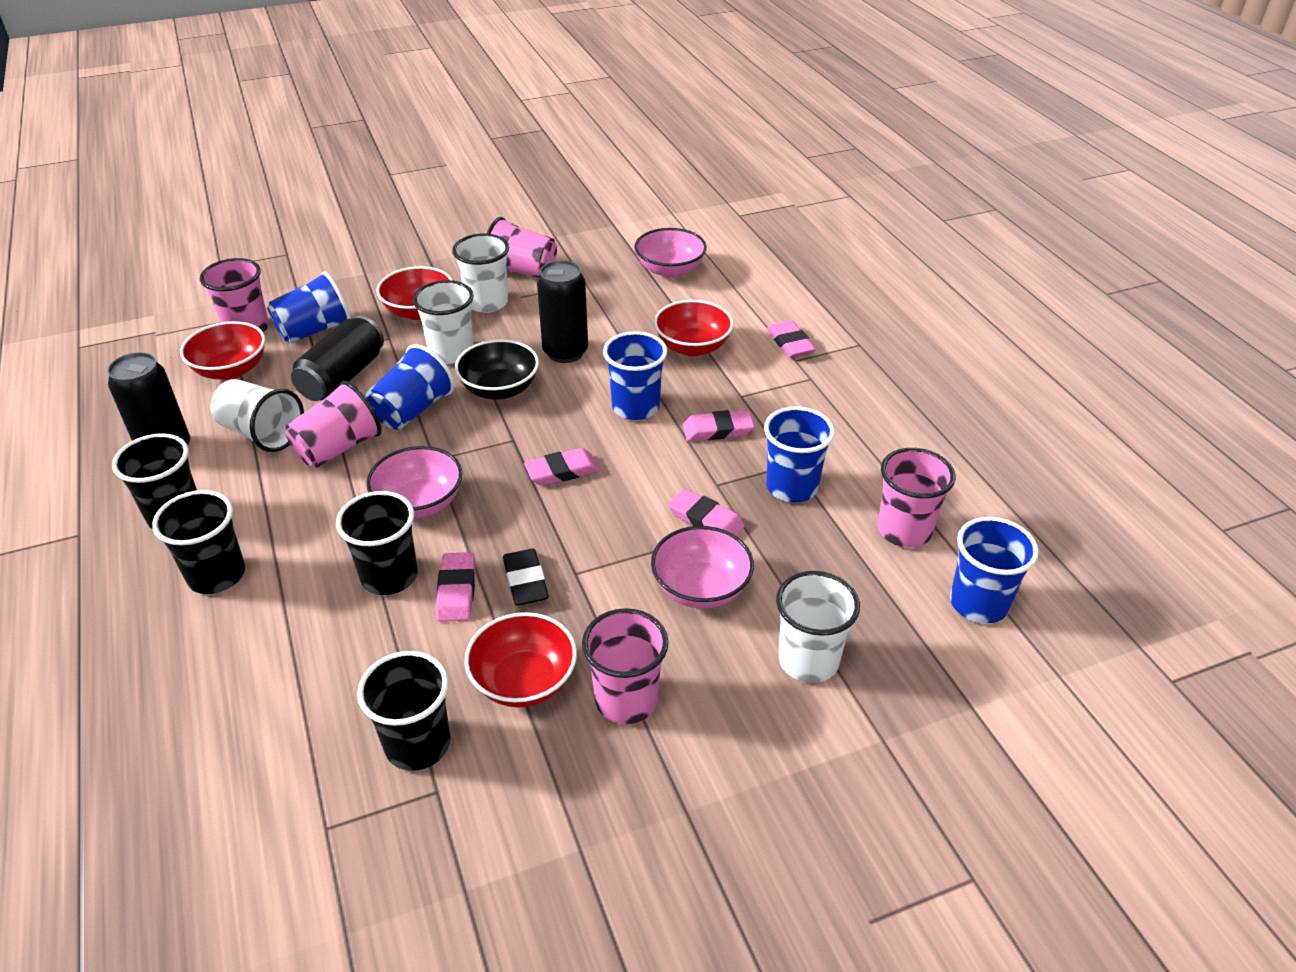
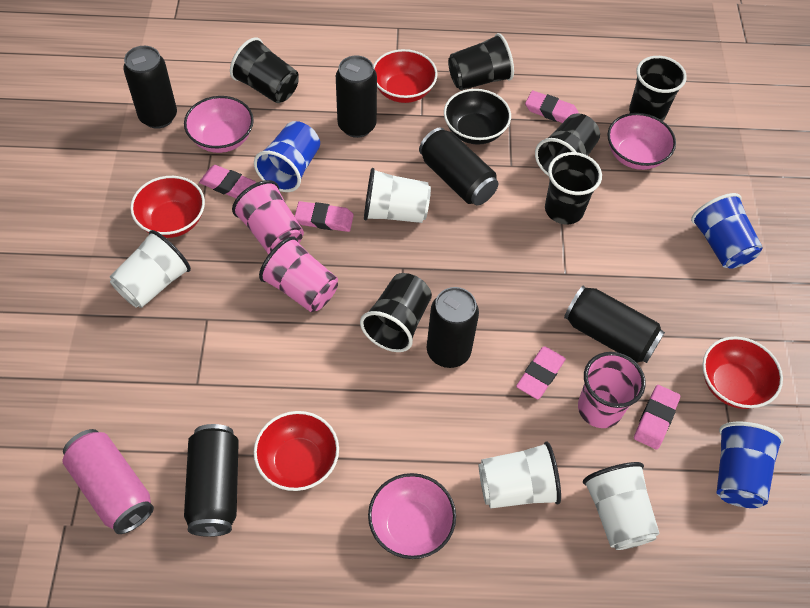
black can: 3 -> 6
black cup: 4 -> 6
black eraser: 1 -> 0
blue cup: 5 -> 3
pink can: 0 -> 1
pink cup: 5 -> 3

